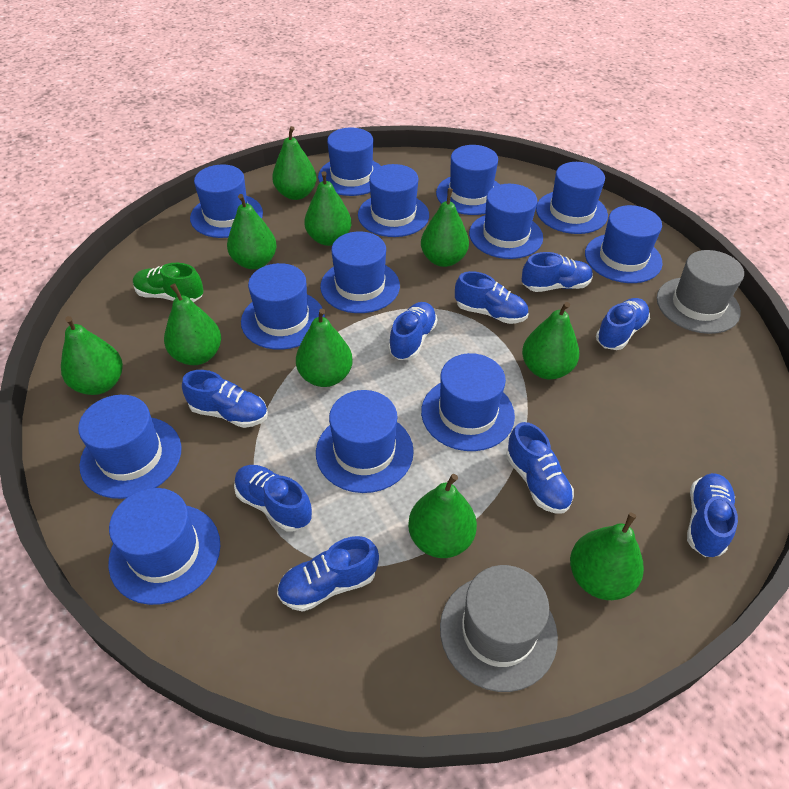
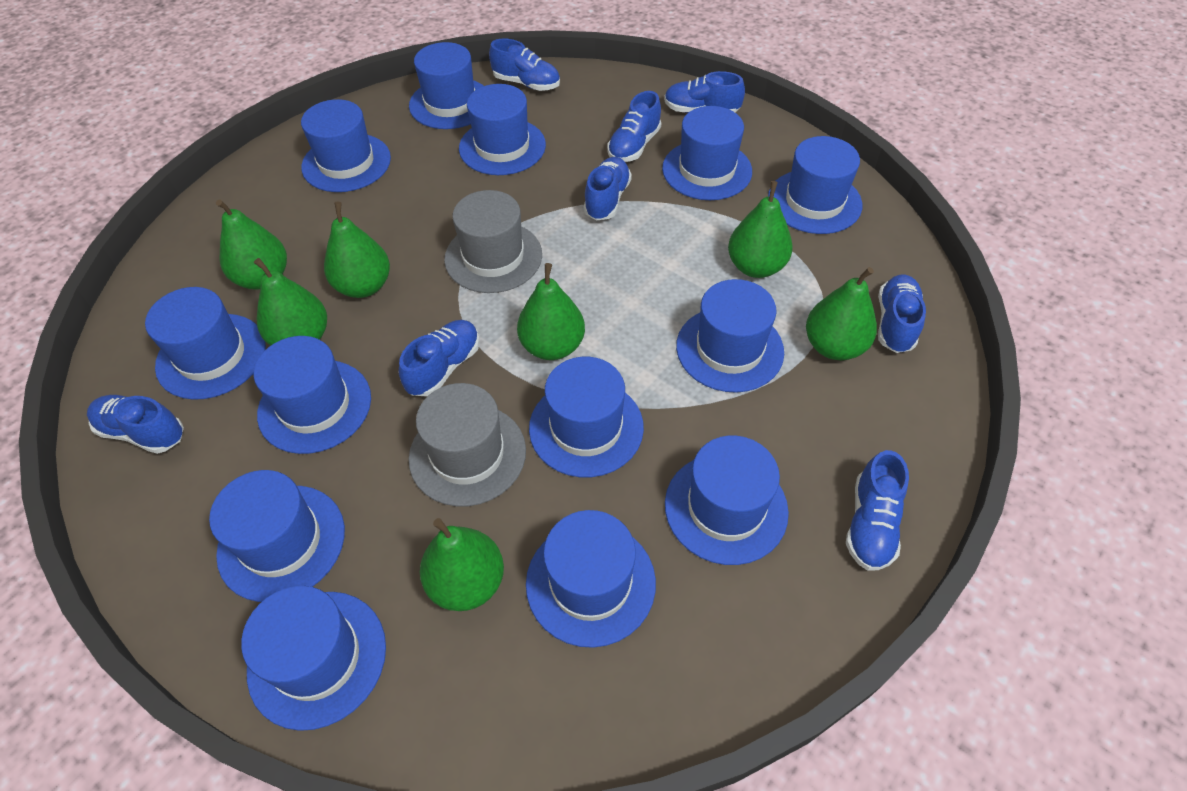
blue shoe: 9 -> 8
green pear: 10 -> 7
green shoe: 1 -> 0

